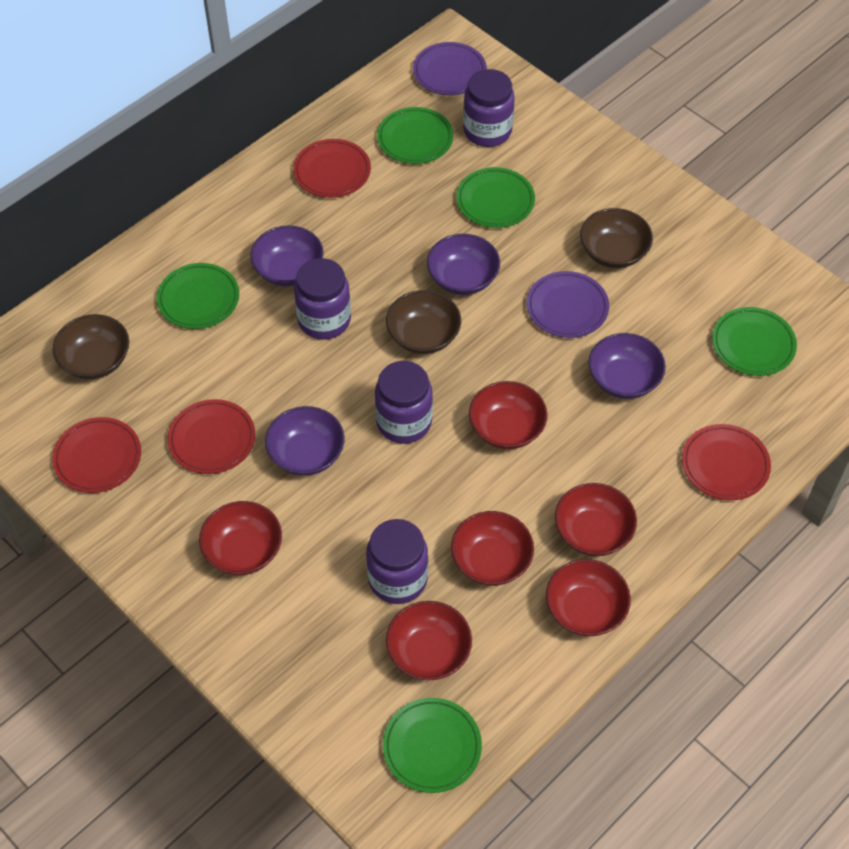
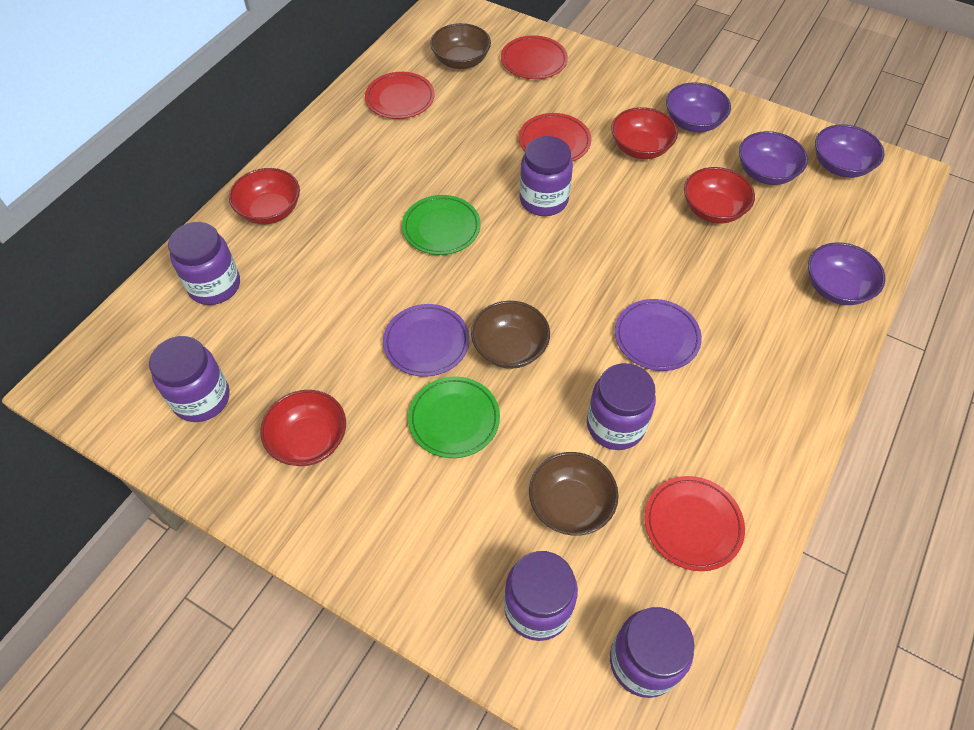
green plate: 5 -> 2
purple jar: 4 -> 6
red bowl: 6 -> 4

